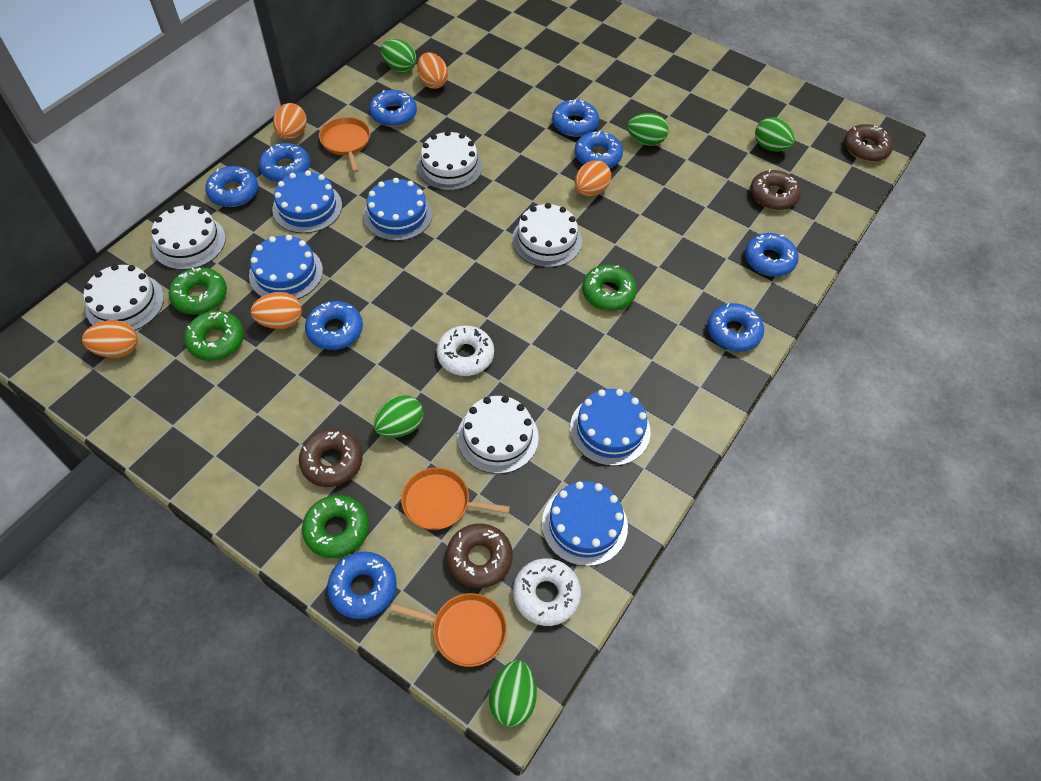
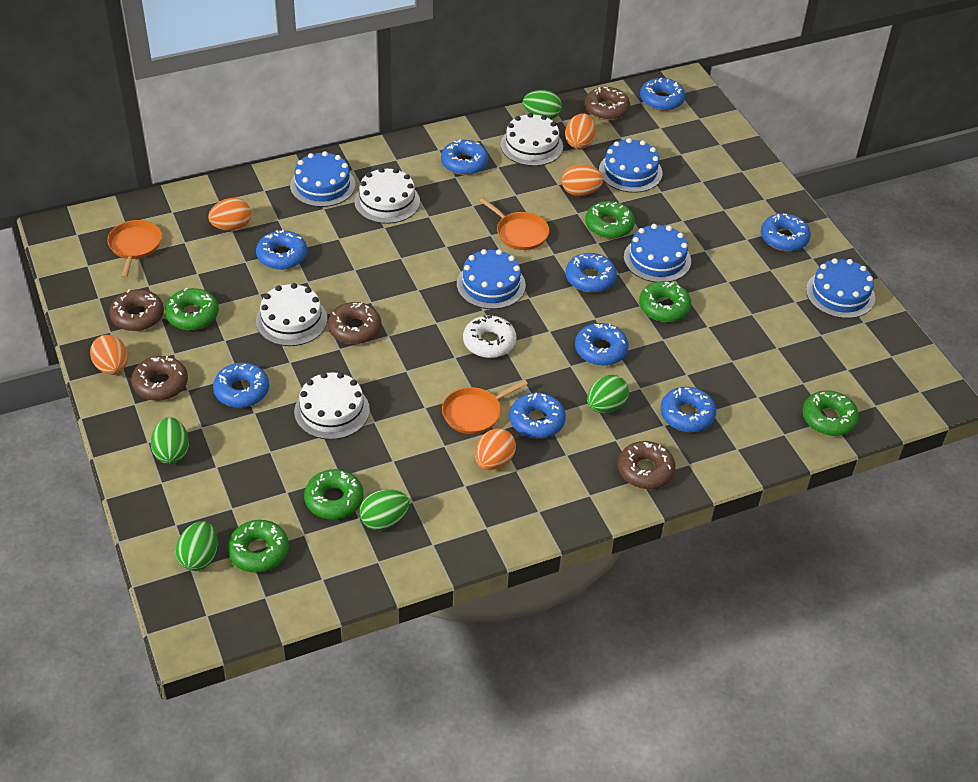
brown donut: 4 -> 5
green donut: 4 -> 6
white cake: 5 -> 4
white donut: 2 -> 1

